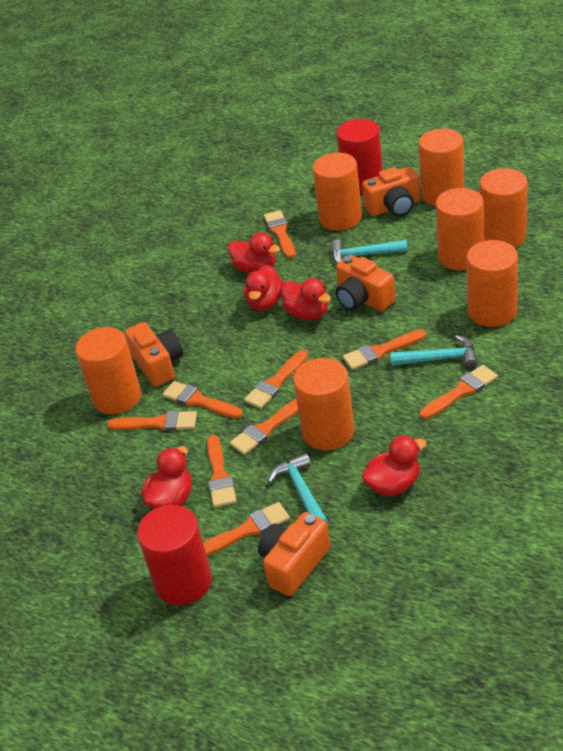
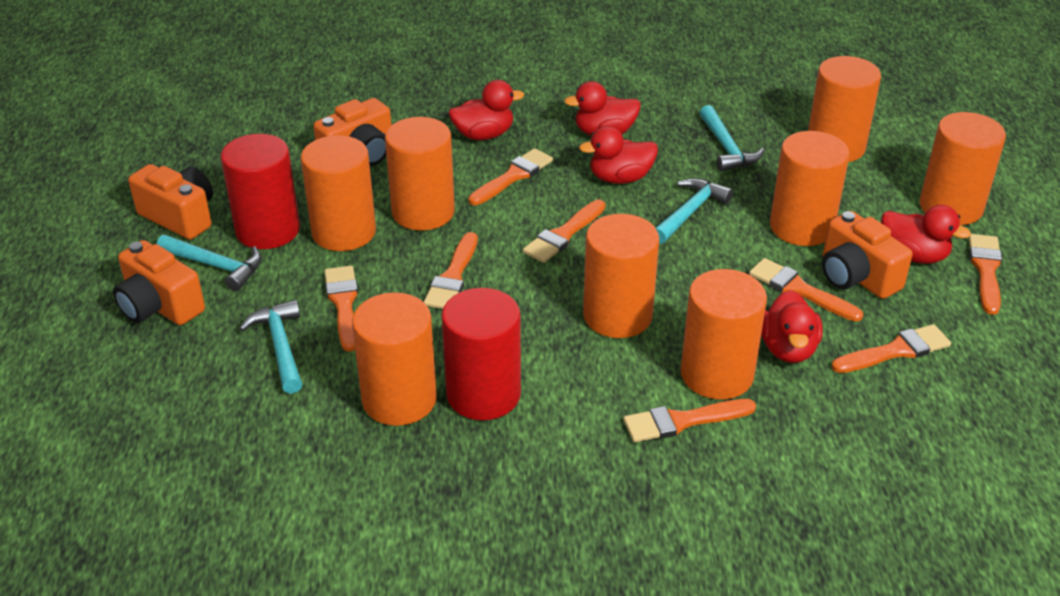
orange brush: 9 -> 8
orange cylinder: 7 -> 8
turquoise hammer: 3 -> 4

